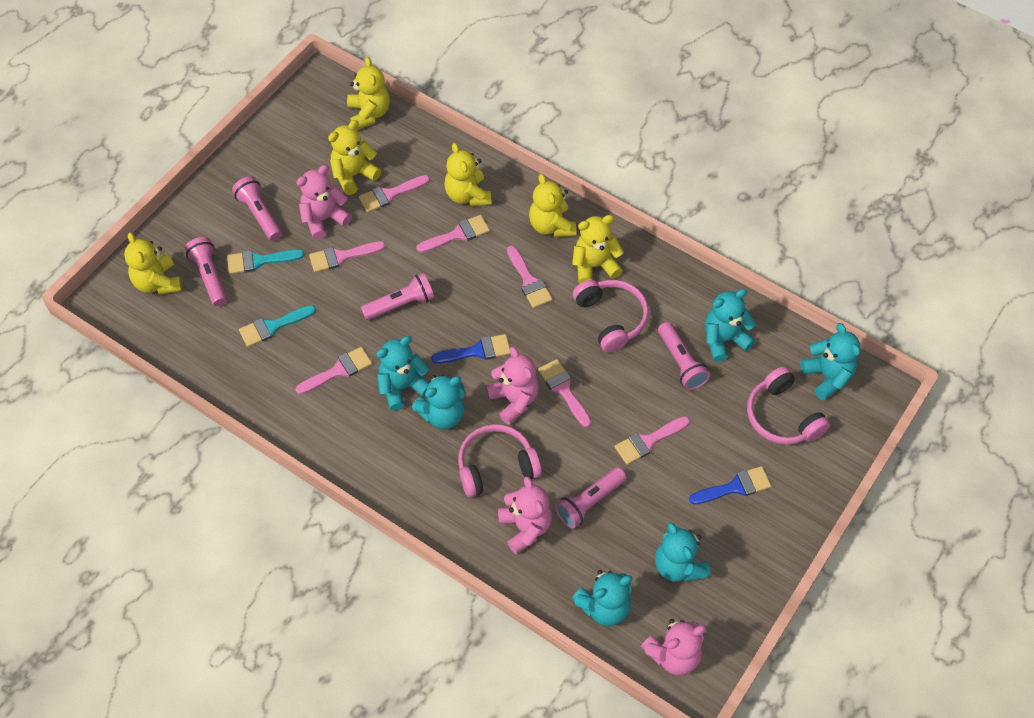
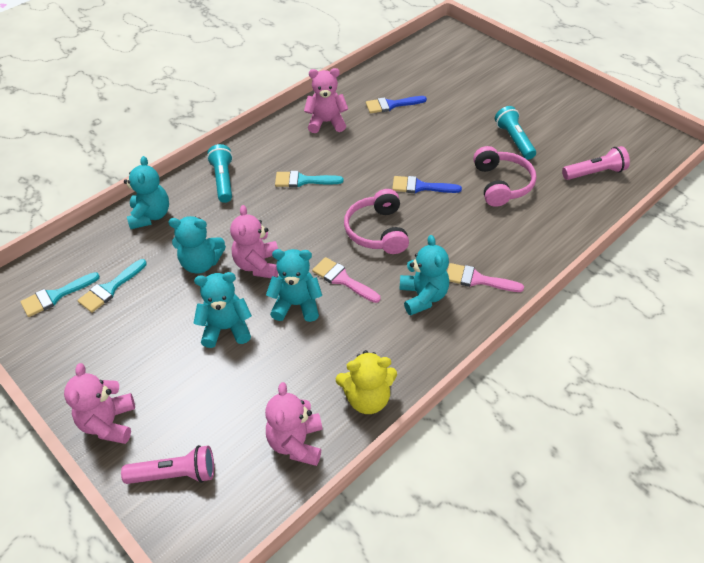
pink brush: 7 -> 2
pink flashlight: 5 -> 2
pink headphones: 3 -> 2
turquoise brush: 2 -> 3
turquoise flashlight: 0 -> 2
turquoise teddy bear: 6 -> 5
yellow teddy bear: 6 -> 1

